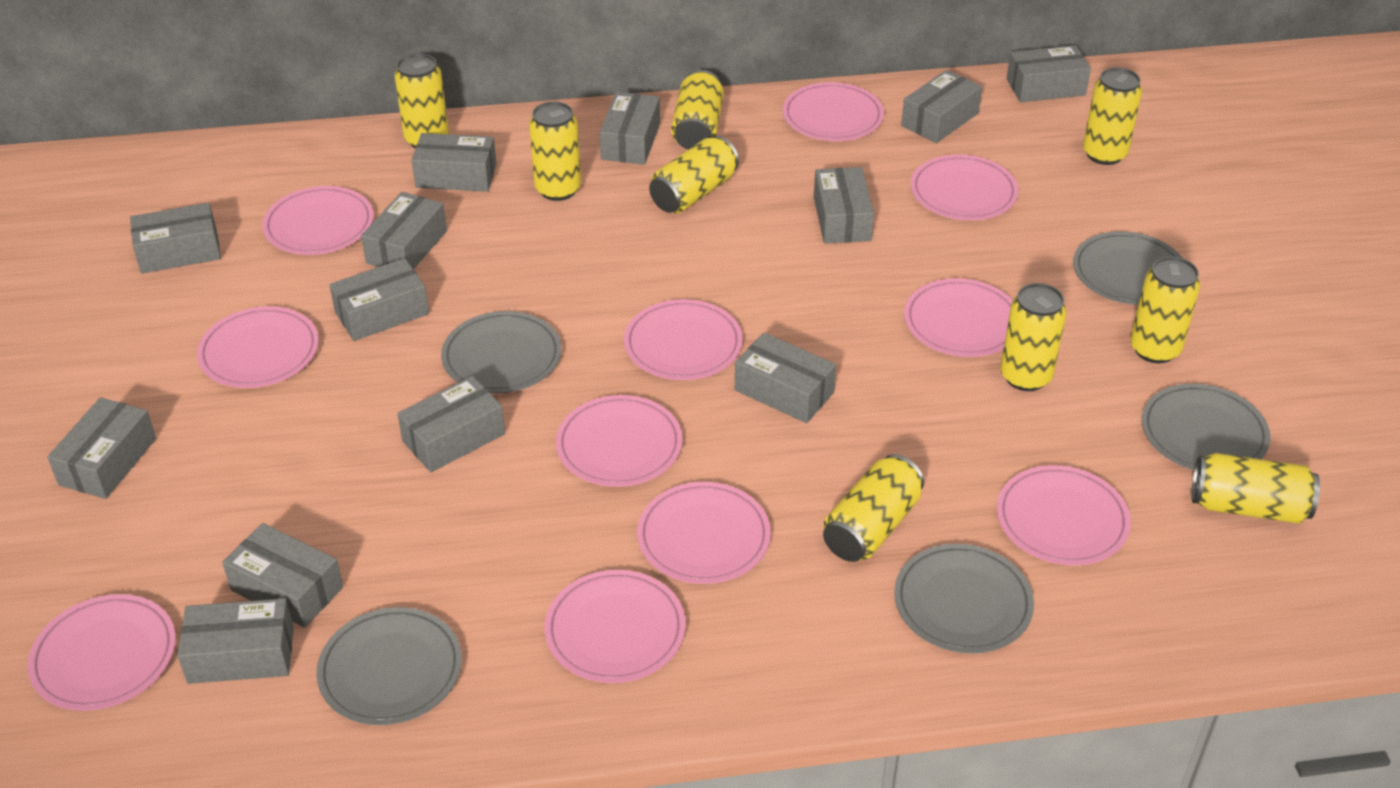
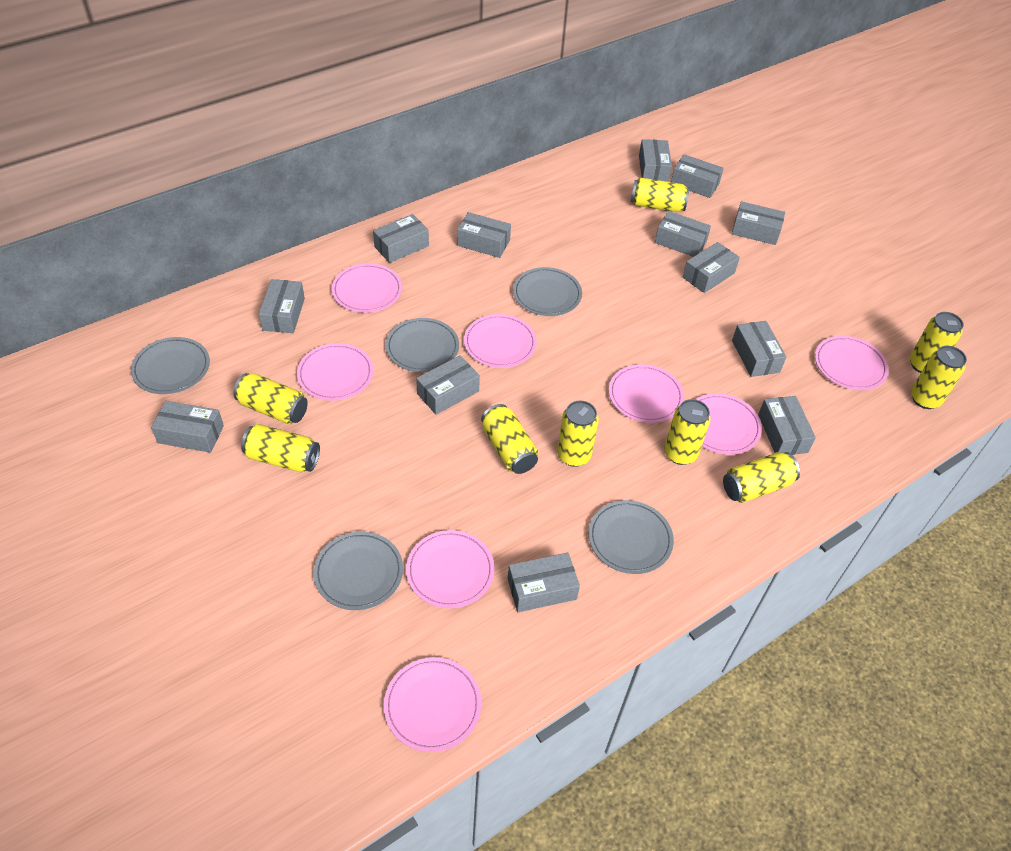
pink plate: 11 -> 8

